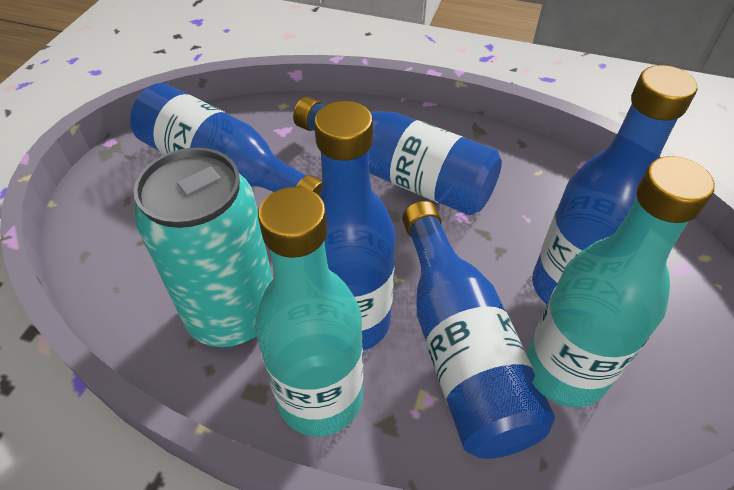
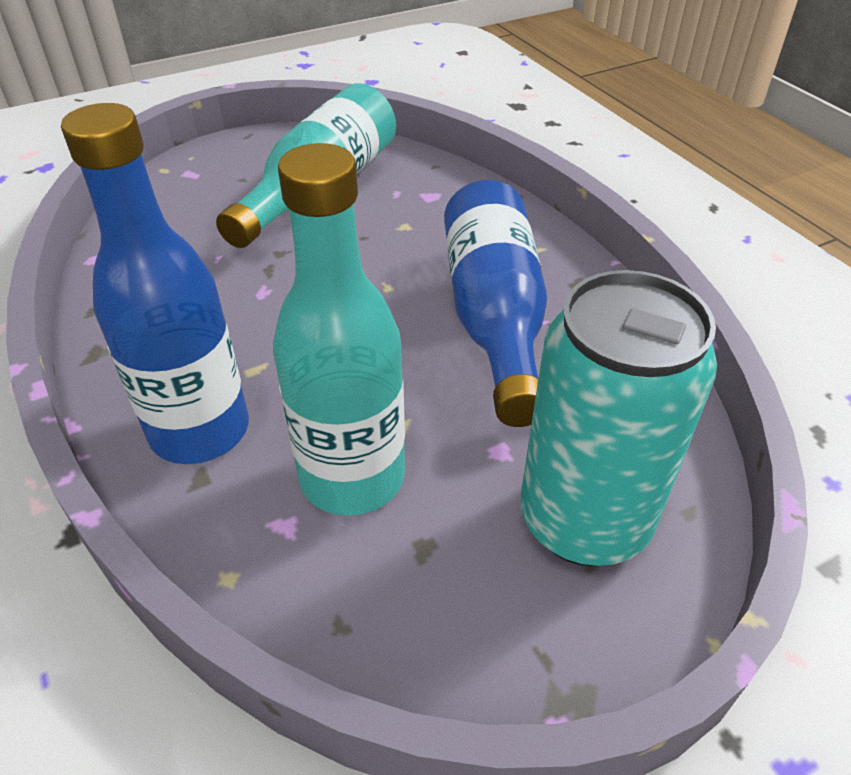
blue bottle: 5 -> 2

